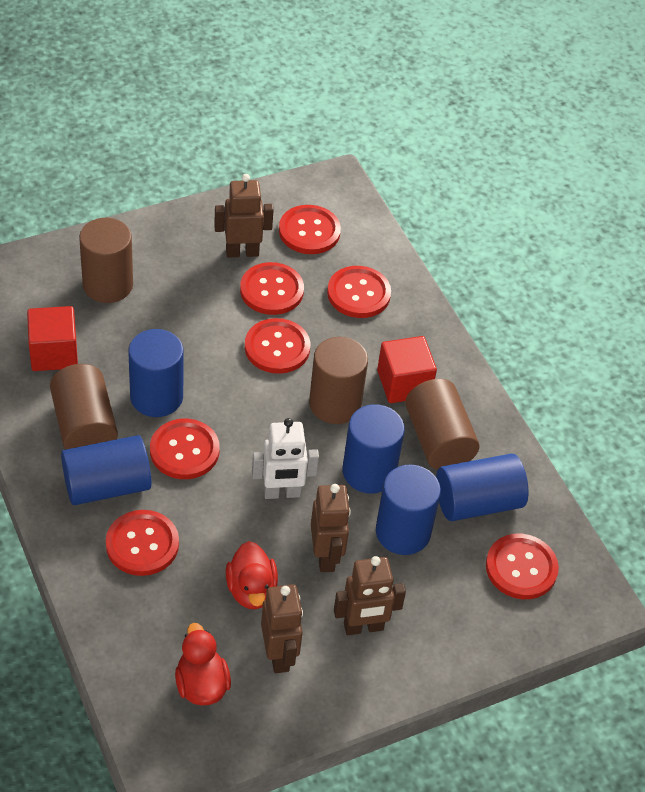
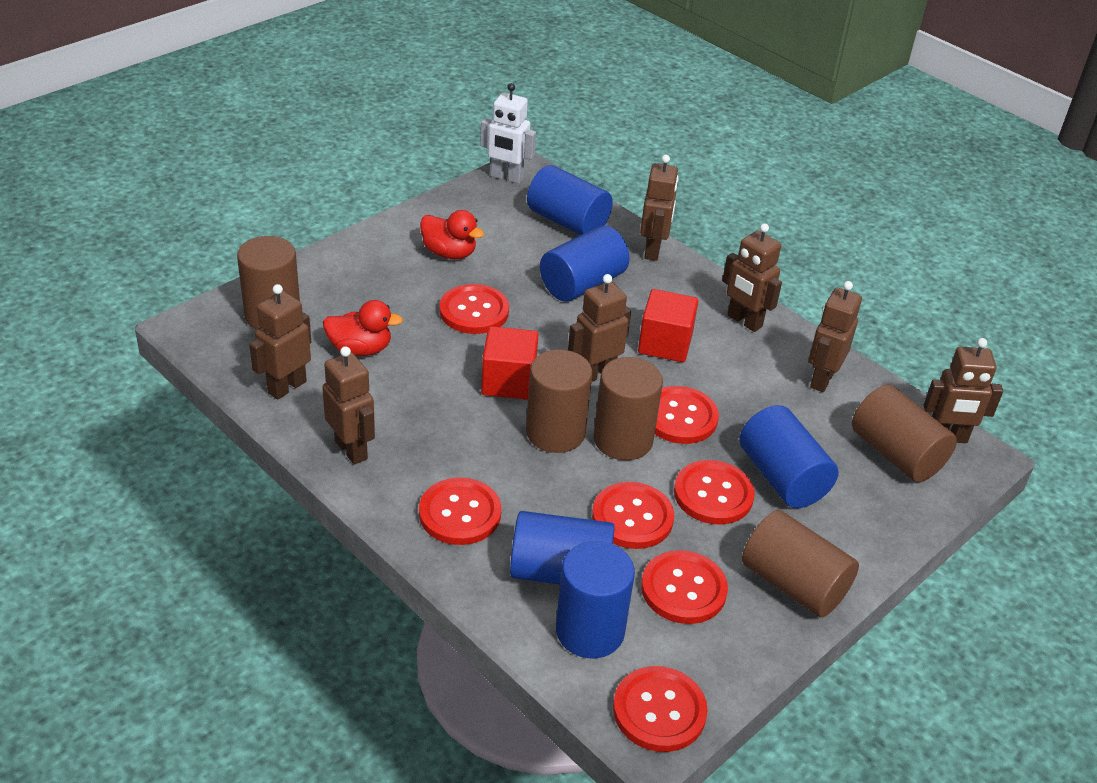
brown cylinder: 4 -> 5
brown robot: 4 -> 7

